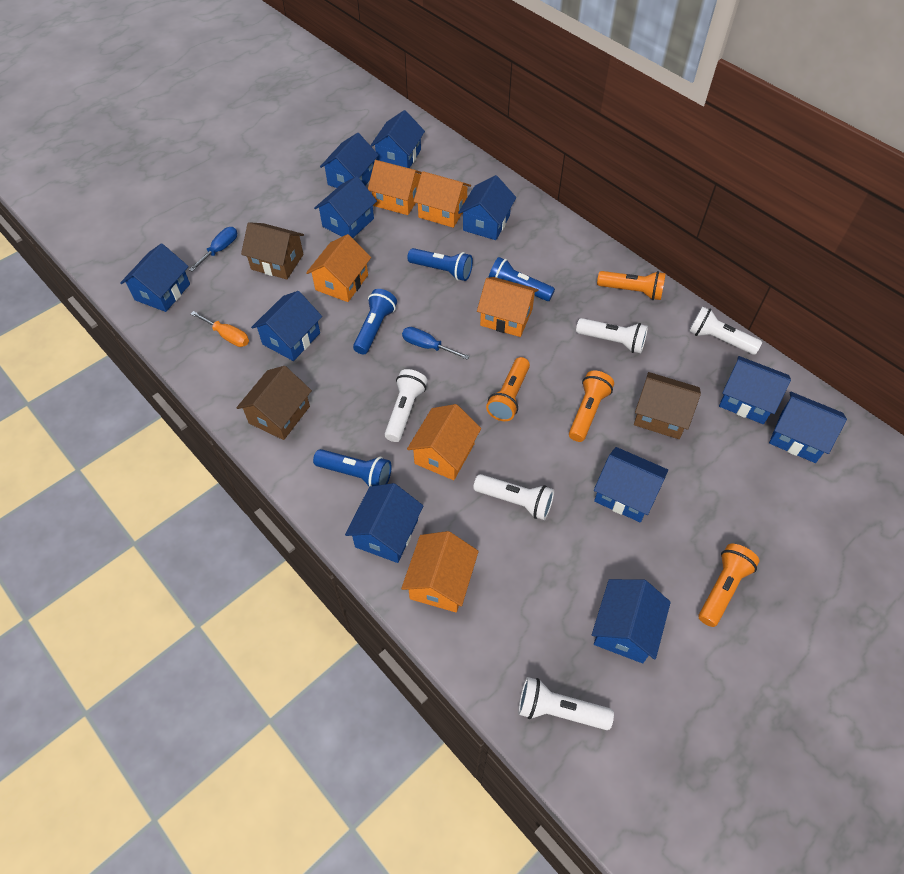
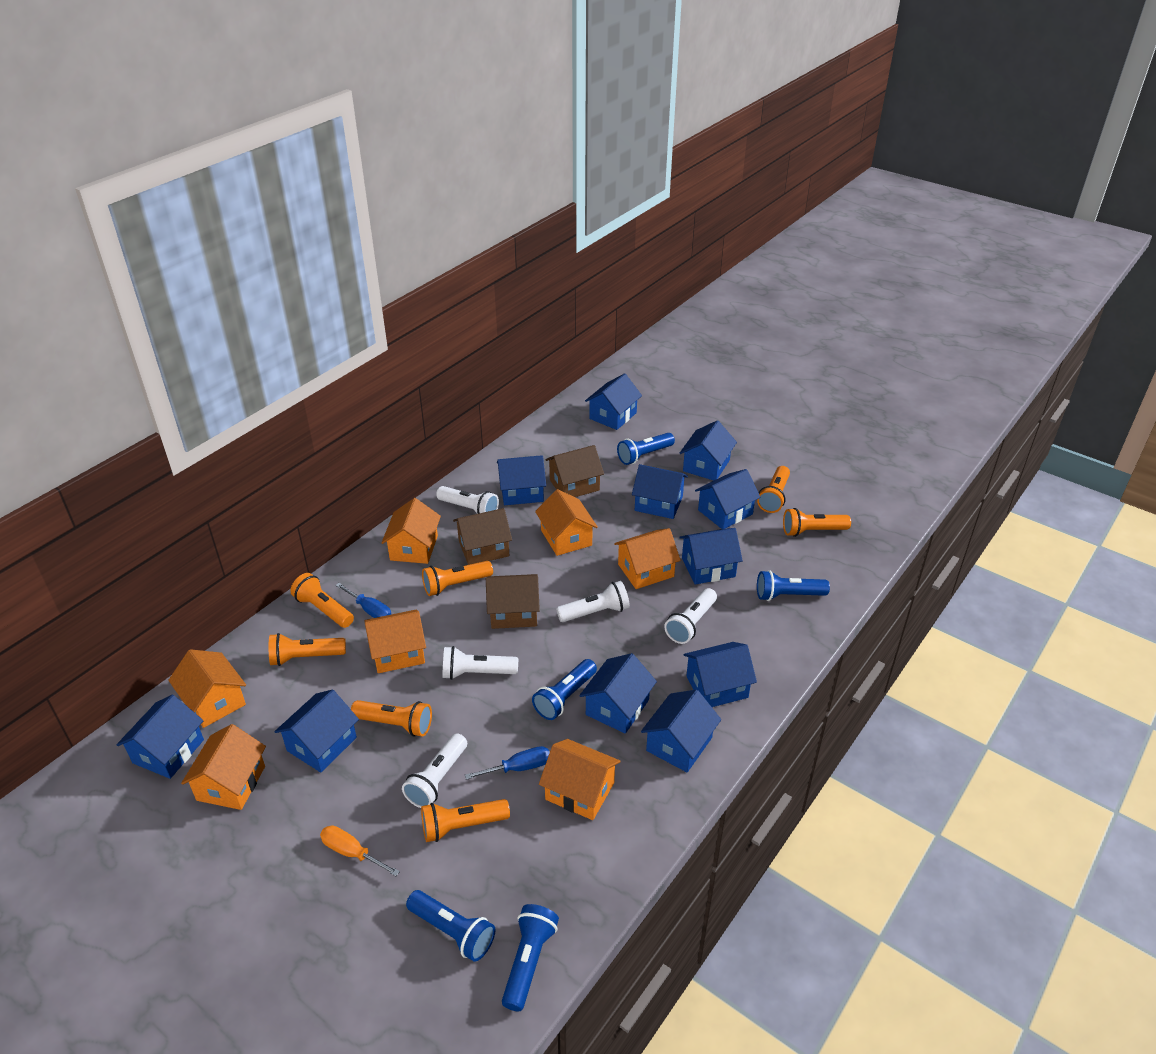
blue flashlight: 4 -> 5
orange flashlight: 4 -> 7
orange house: 6 -> 7

